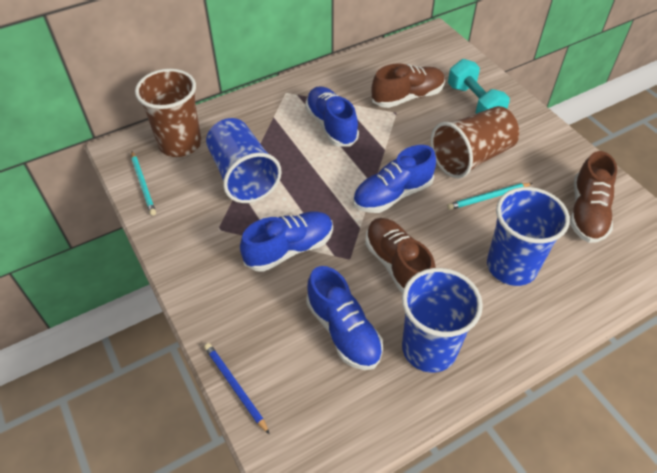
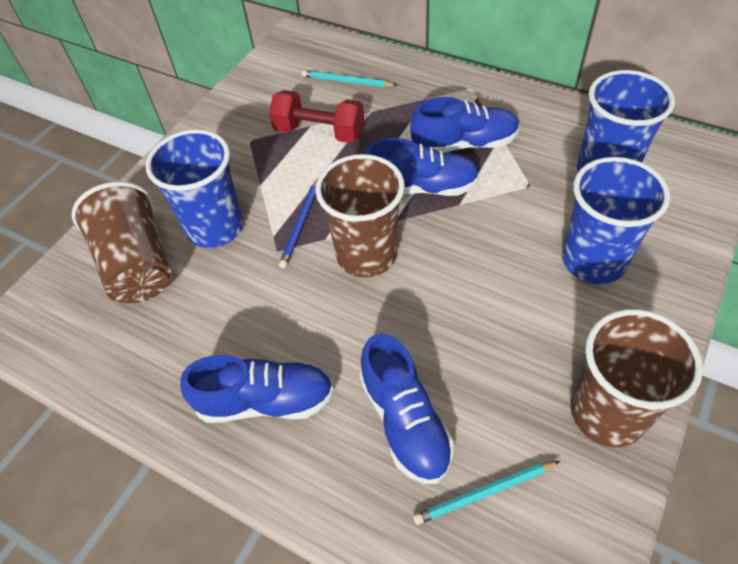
brown cup: 2 -> 3
brown shoe: 3 -> 0
red dumbbell: 0 -> 1
turquoise dumbbell: 1 -> 0

